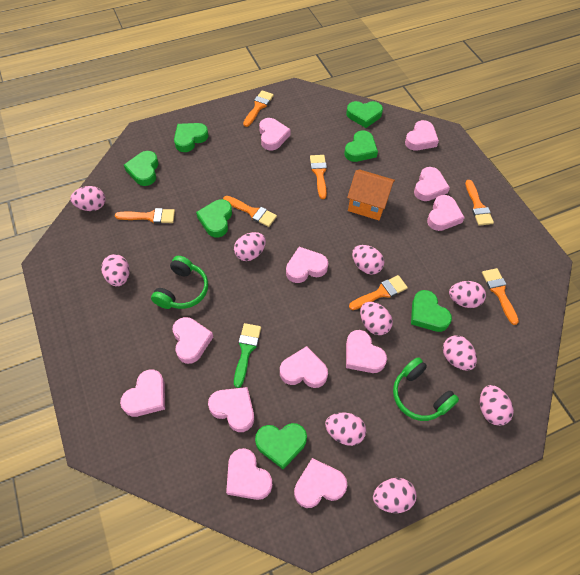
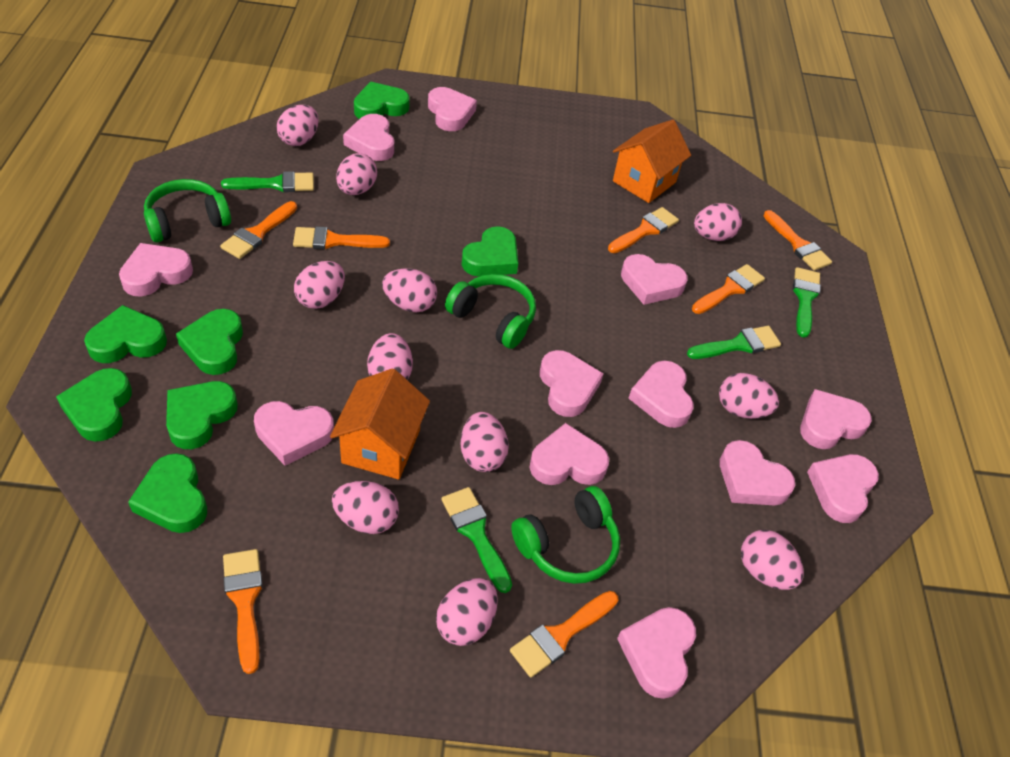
green brush: 1 -> 4
green headphones: 2 -> 3
orange house: 1 -> 2
pink egg: 10 -> 11

